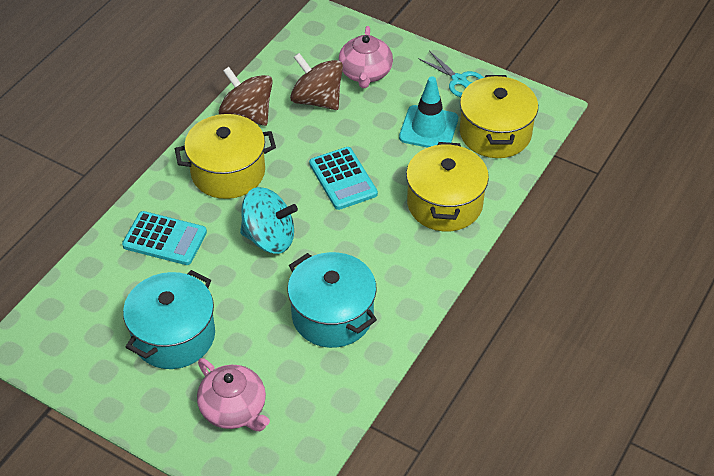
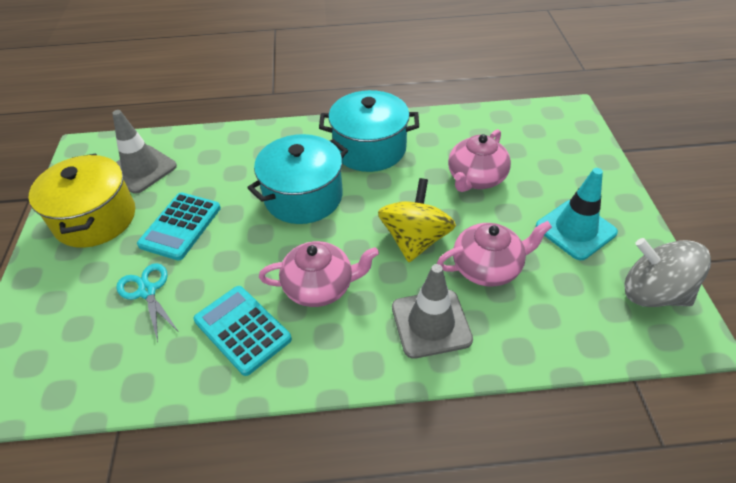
brown spinning top: 2 -> 0
grey spinning top: 0 -> 1
grey traffic cone: 0 -> 2
pink teapot: 2 -> 3
turquoise spinning top: 1 -> 0
yellow pot: 3 -> 1
yellow spinning top: 0 -> 1

